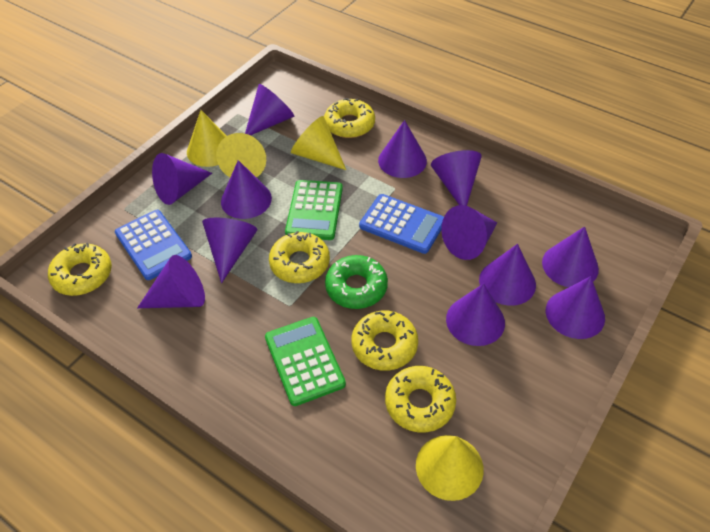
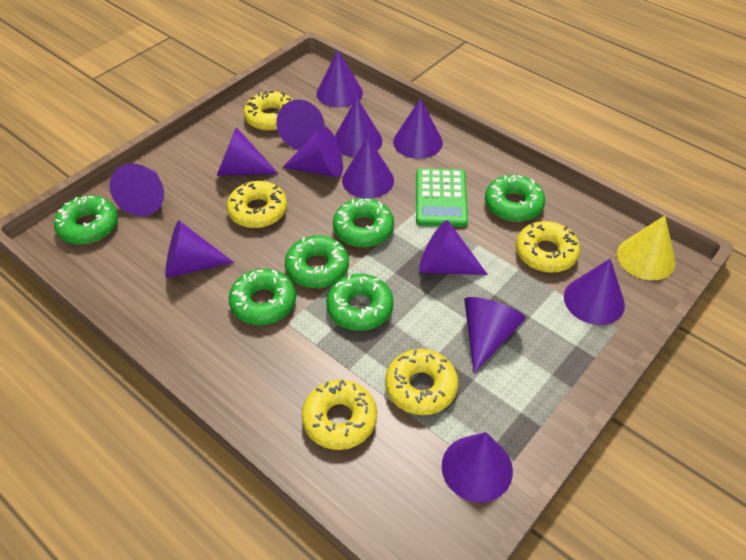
blue calculator: 2 -> 0
green calculator: 2 -> 1
green donut: 1 -> 6
purple cone: 12 -> 13
yellow cone: 4 -> 1

